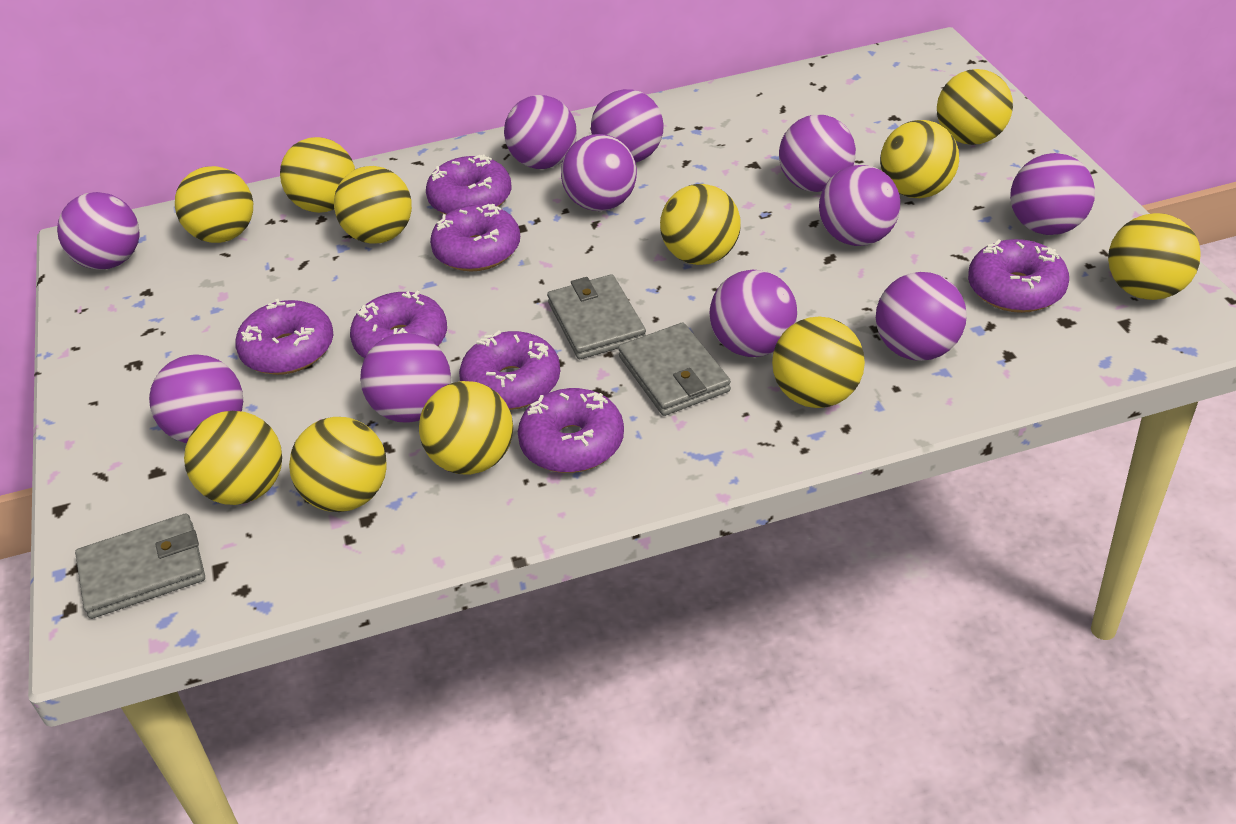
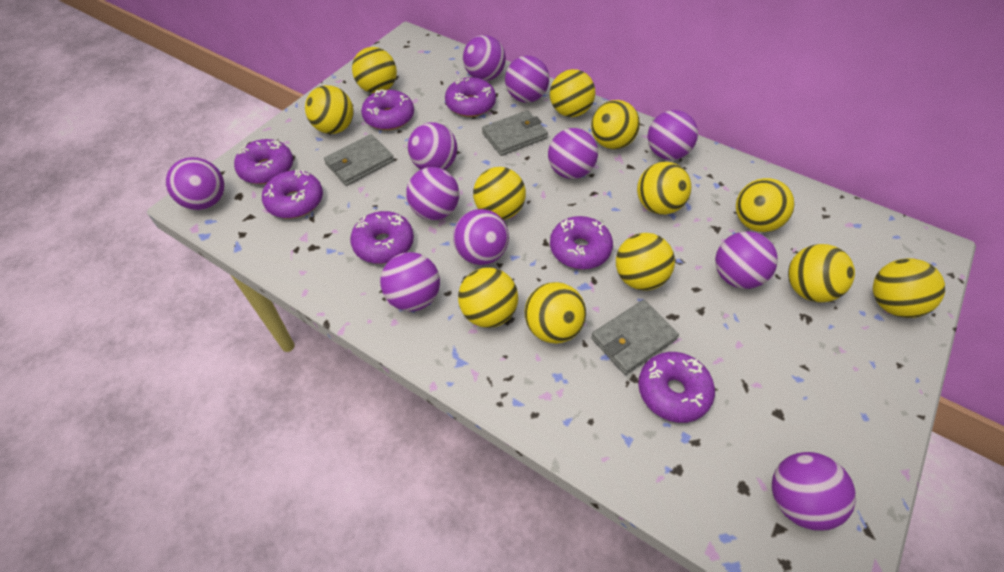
yellow ball: 11 -> 12

